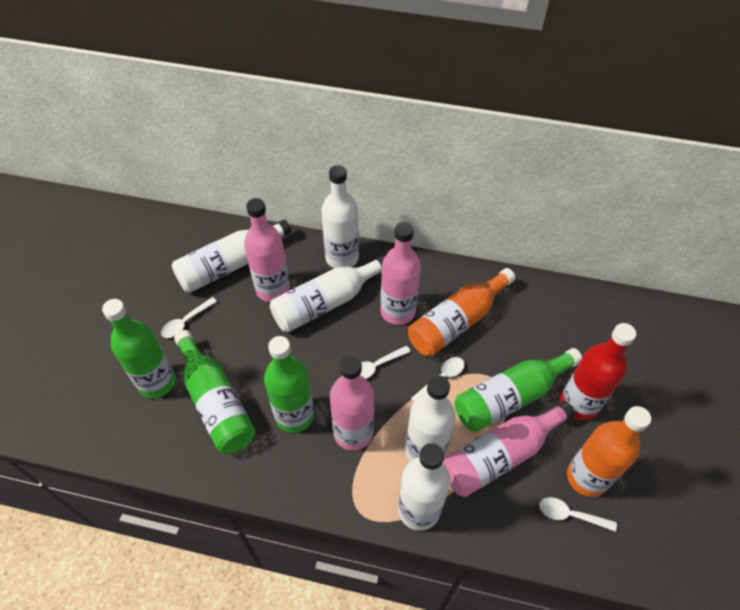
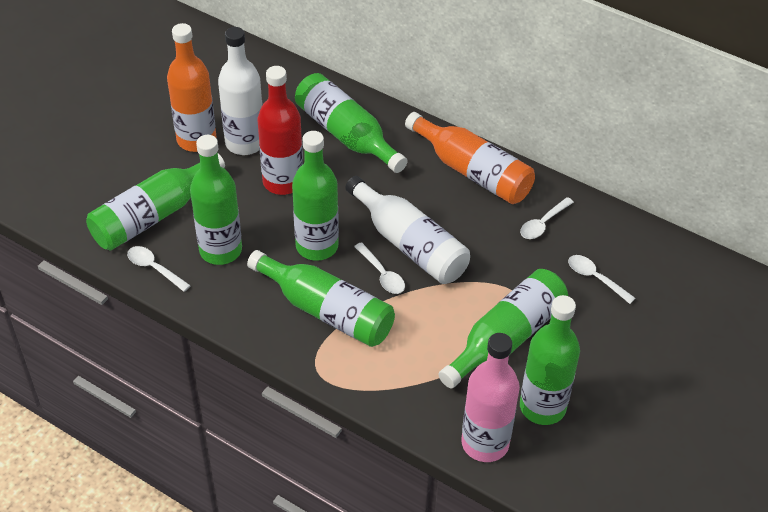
green bottle: 4 -> 7
pink bottle: 4 -> 1
white bottle: 5 -> 2

